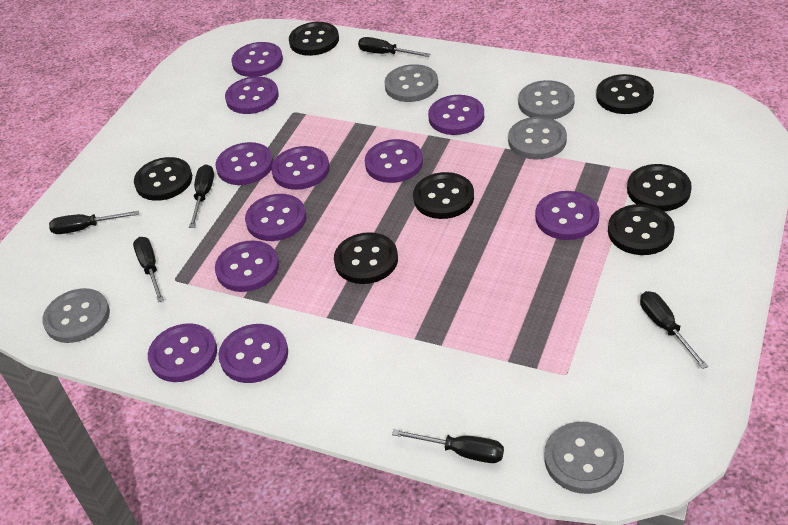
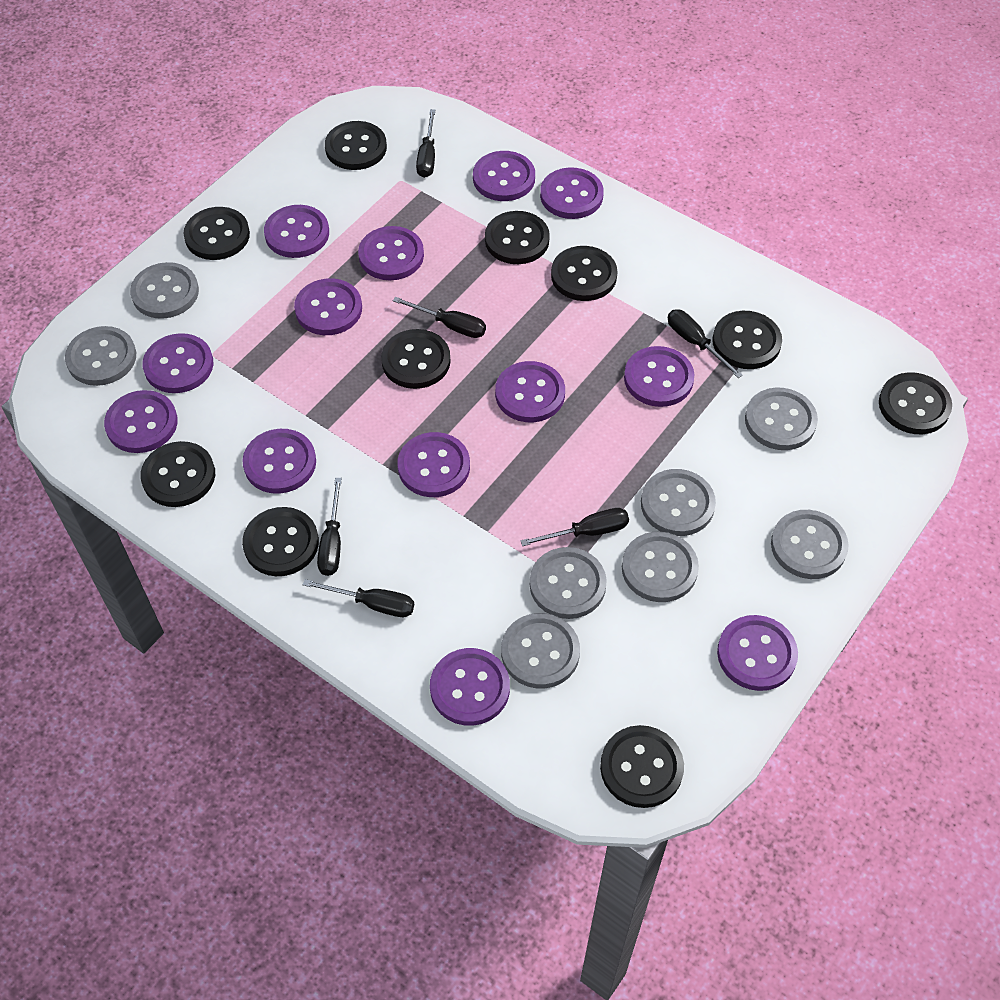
black button: 7 -> 10
grey button: 5 -> 8
purple button: 11 -> 13

